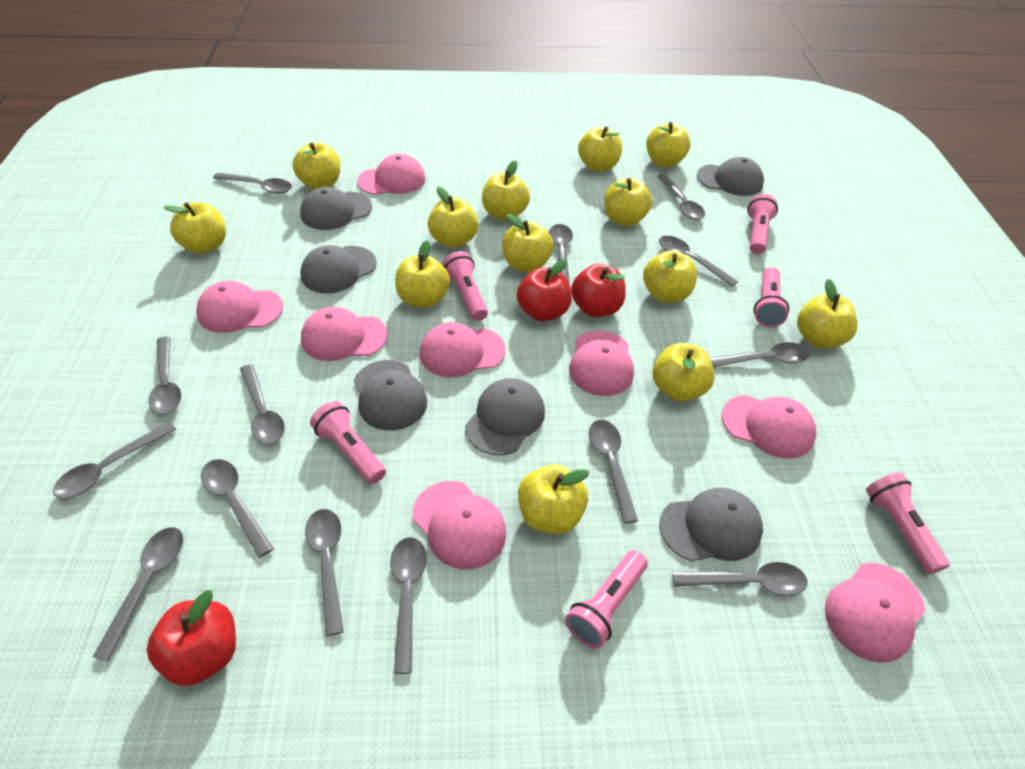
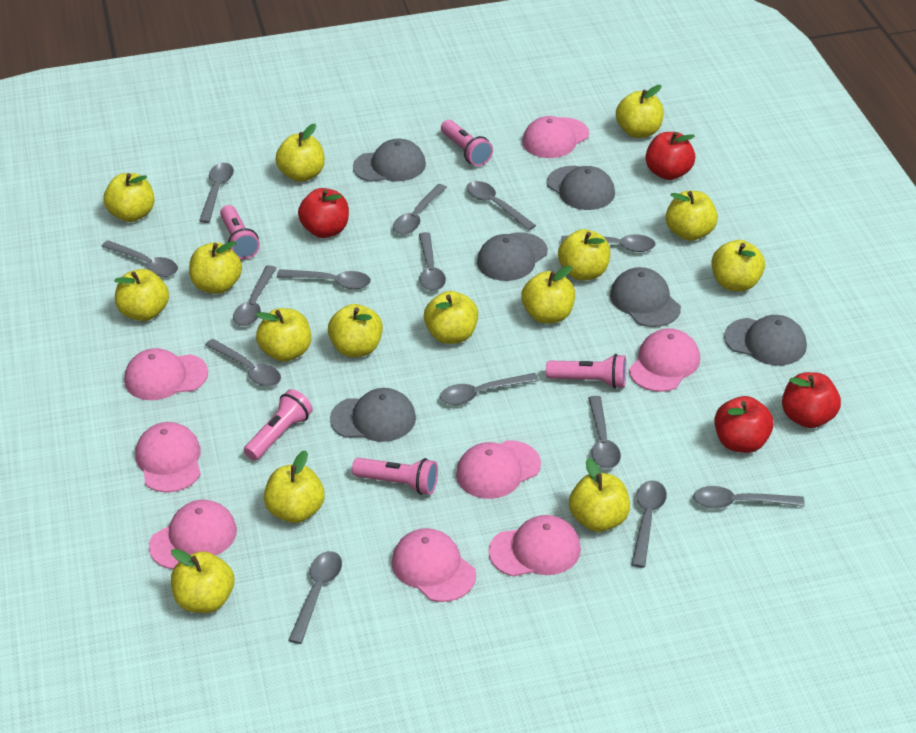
pink flashlight: 6 -> 5
red apple: 3 -> 4
yellow apple: 13 -> 15

